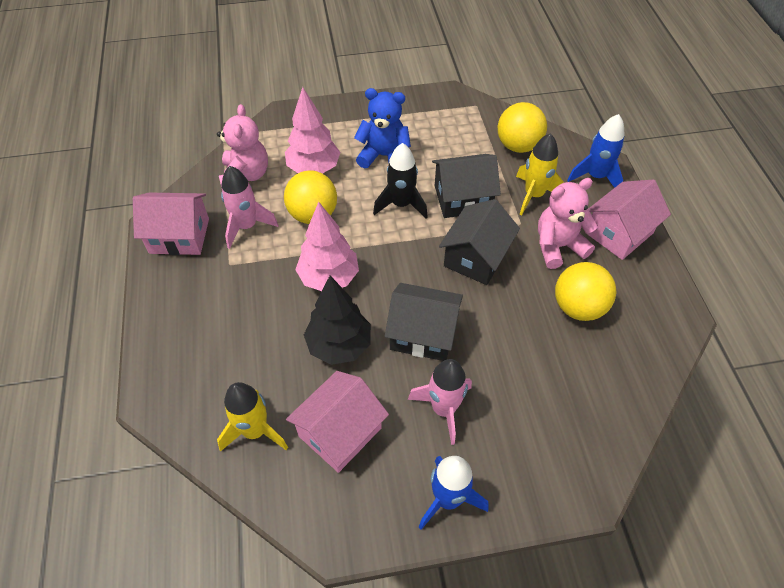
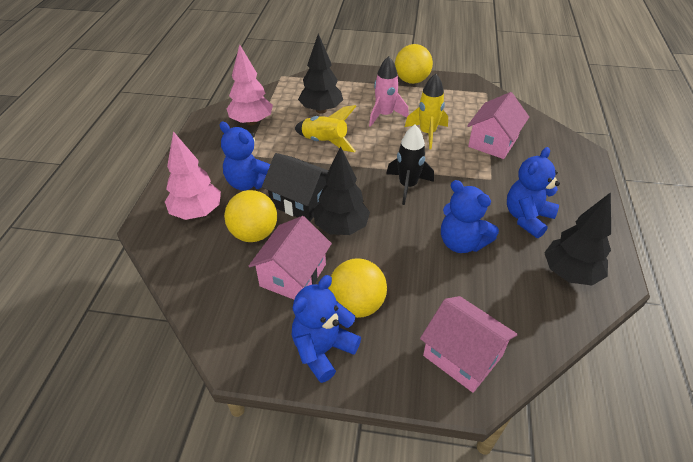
black house: 3 -> 1
black tree: 1 -> 3
blue rocket: 2 -> 0
blue teddy bear: 1 -> 4
pink rocket: 2 -> 1
pink teddy bear: 2 -> 0

